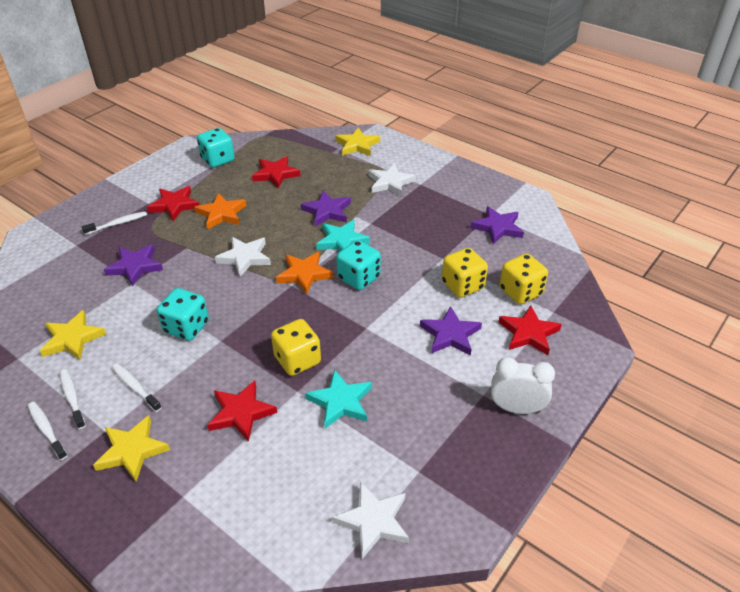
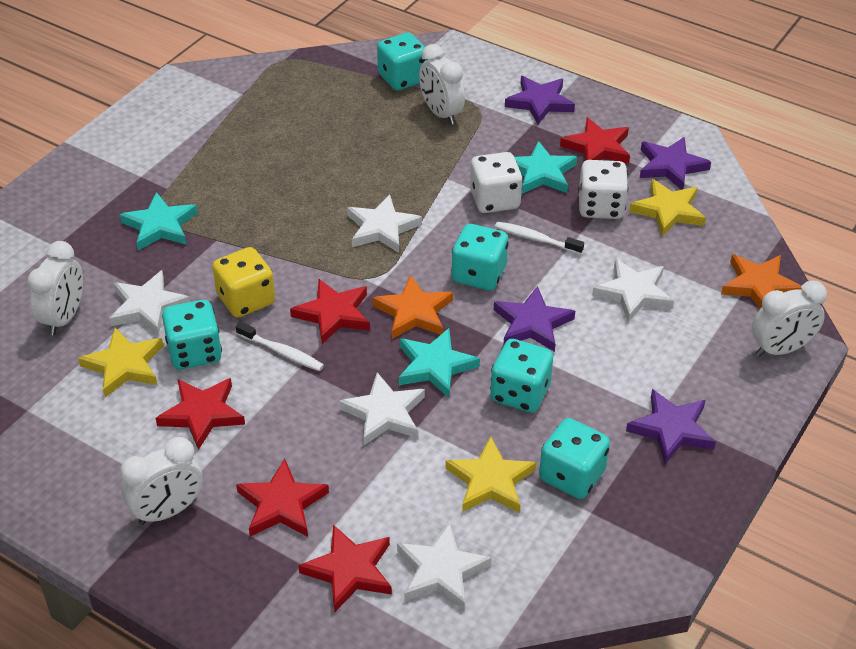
red star: 4 -> 5
turquoise dice: 3 -> 5
turquoise star: 2 -> 3
white clock: 1 -> 4
white dice: 0 -> 2
white star: 3 -> 5
white toothbrush: 4 -> 2
yellow dice: 3 -> 1

